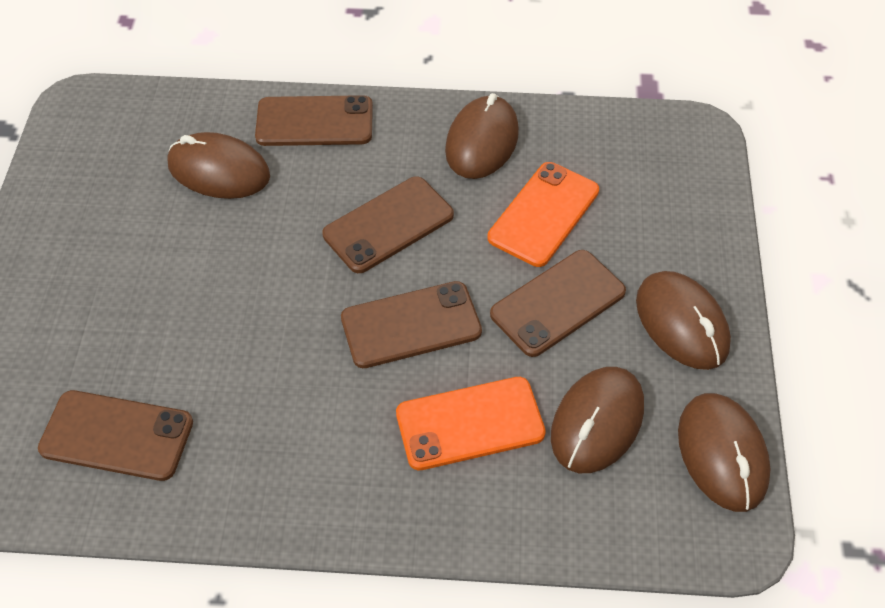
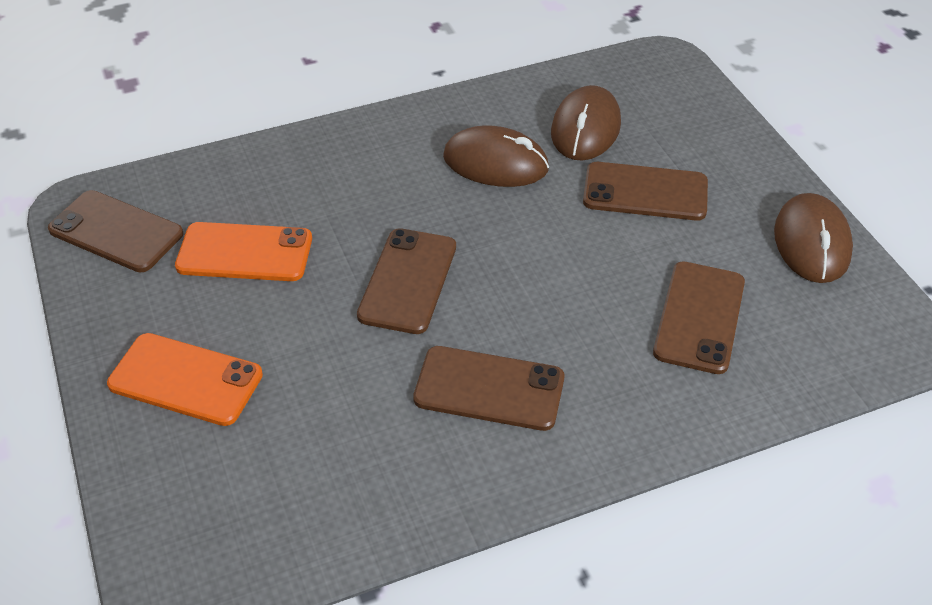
brown mouse: 5 -> 3

